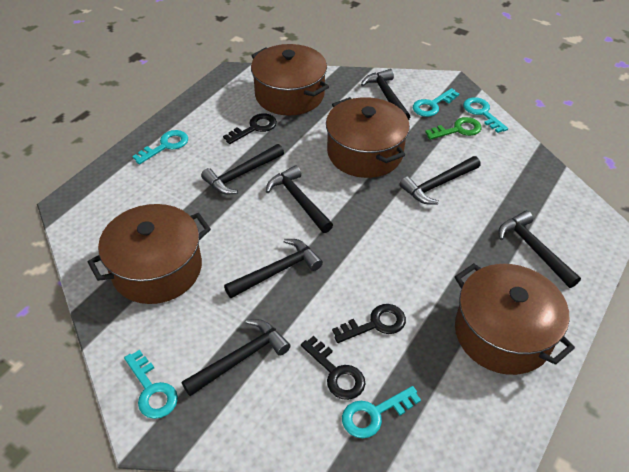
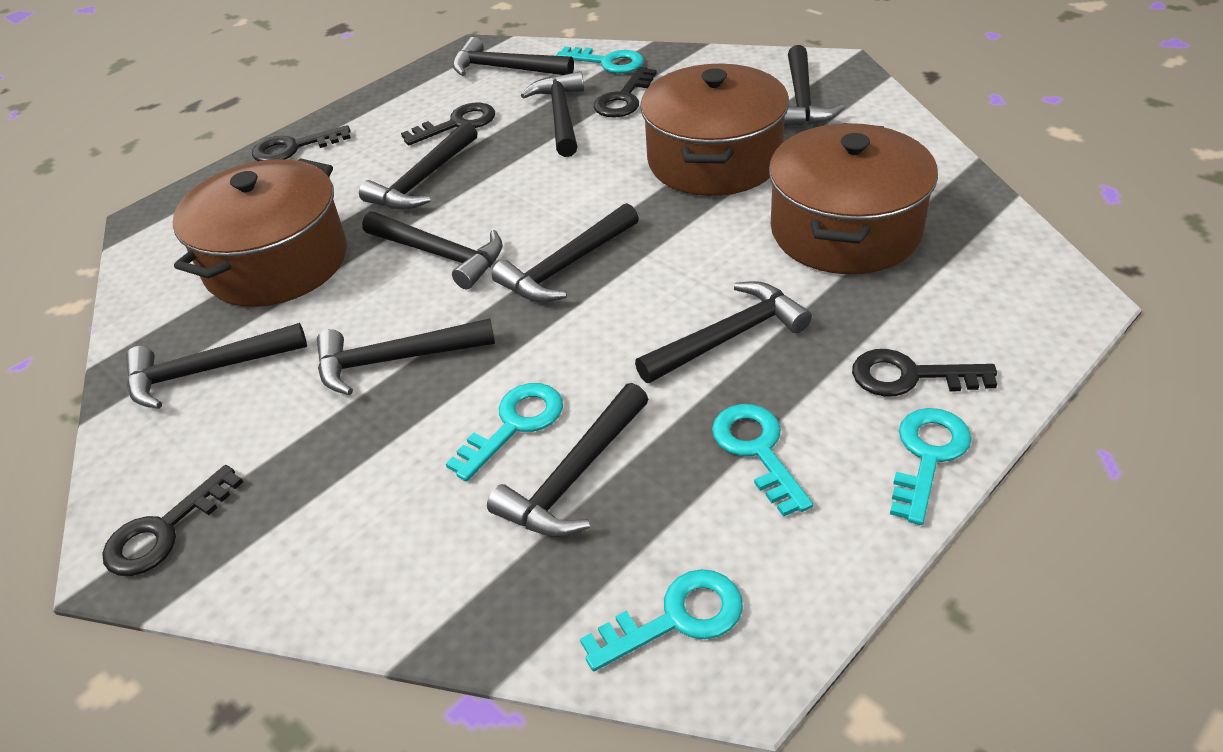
black hammer: 7 -> 10
black key: 3 -> 5
brown pot: 4 -> 3
green key: 1 -> 0

